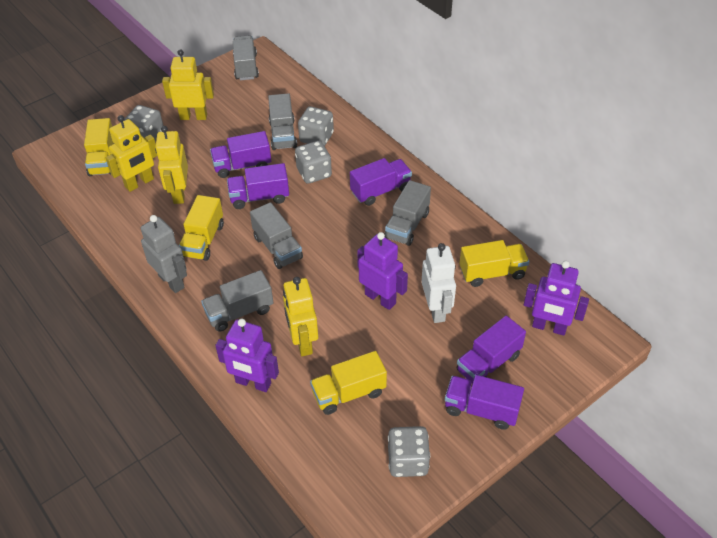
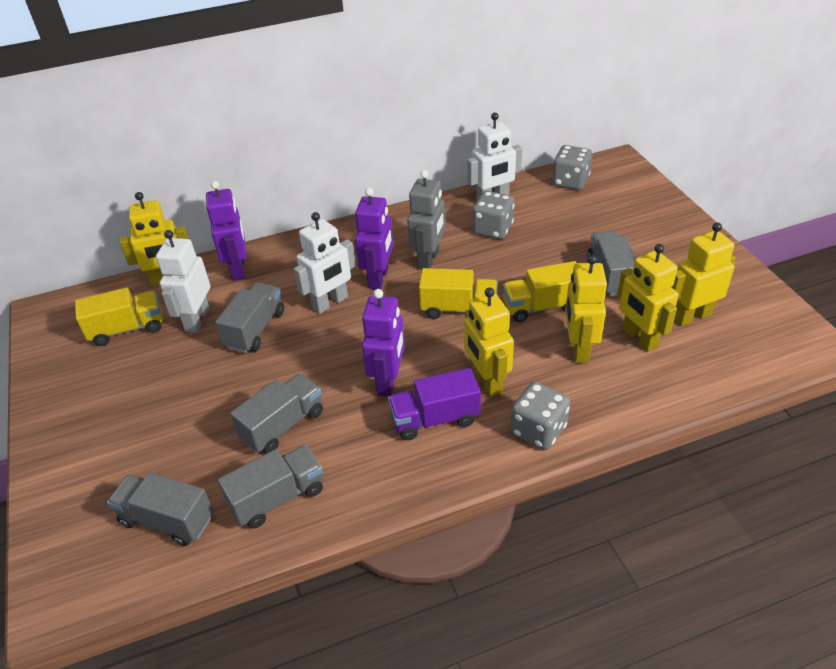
grey dice: 4 -> 3
purple truck: 5 -> 1
white robot: 1 -> 3
yellow robot: 4 -> 5
yellow truck: 4 -> 3

